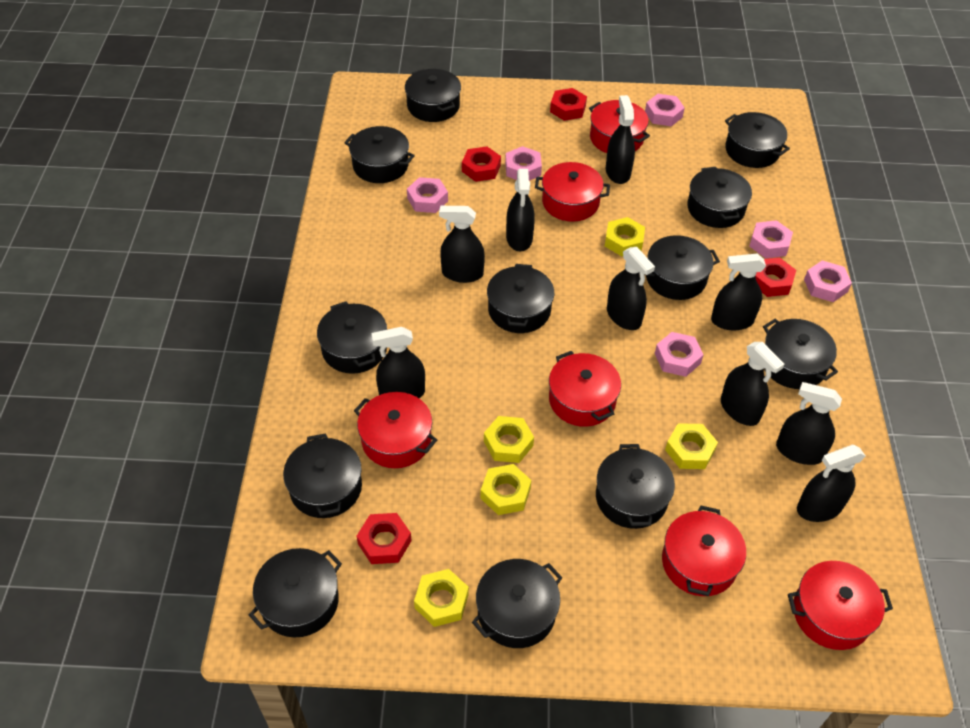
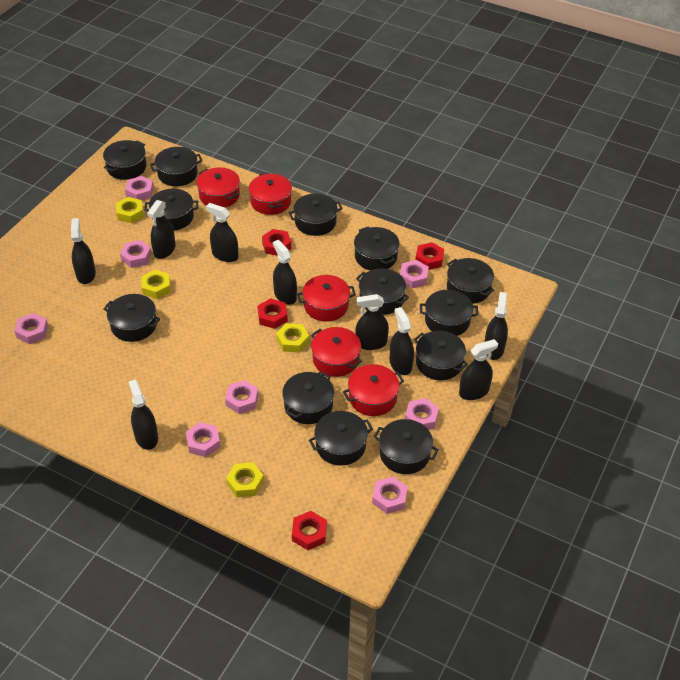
black pot: 12 -> 13
pink nut: 6 -> 8
red pot: 6 -> 5
yellow nut: 5 -> 4

